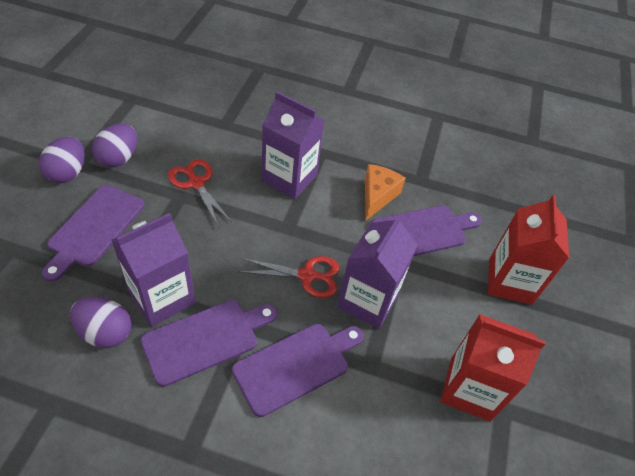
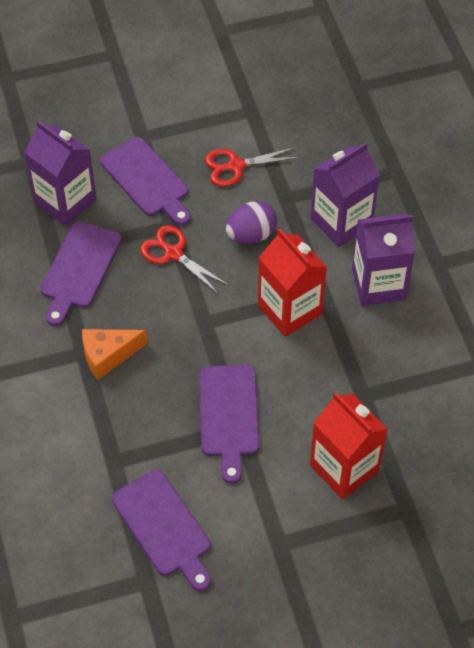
purple egg: 3 -> 1

